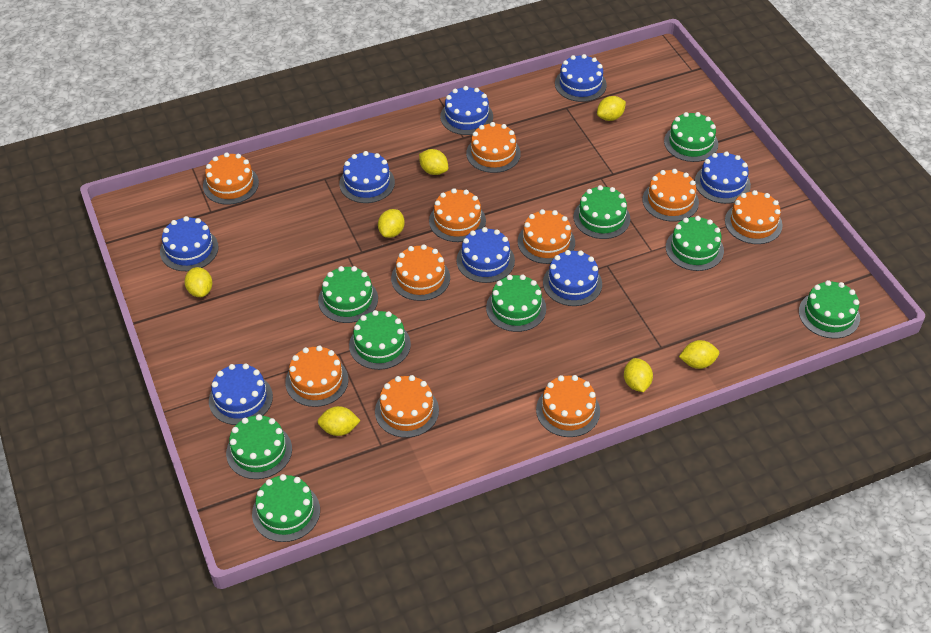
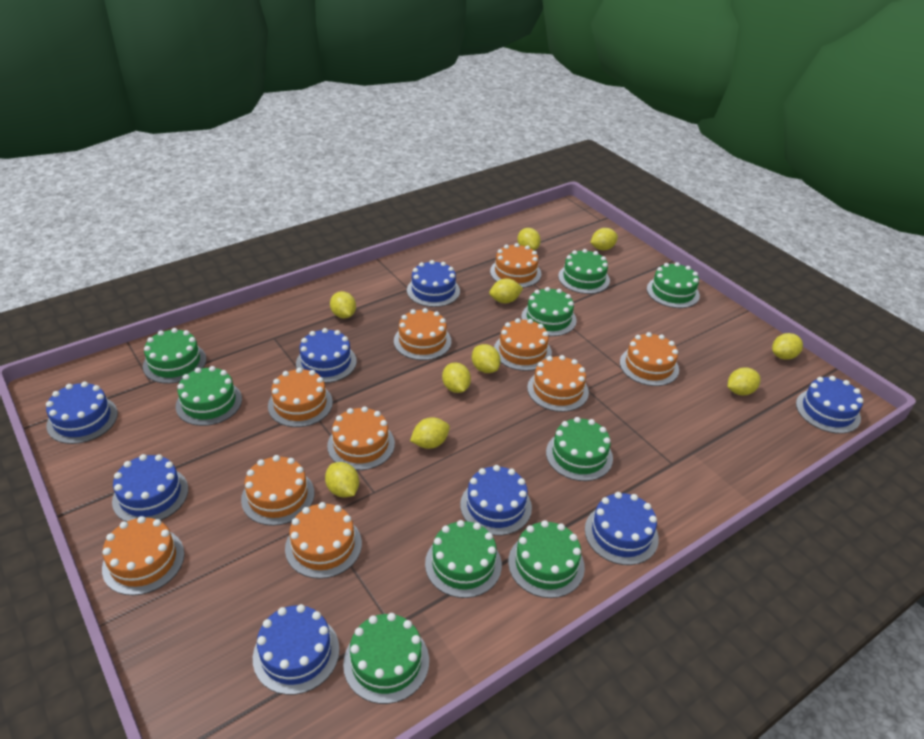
yellow lemon: 7 -> 10

